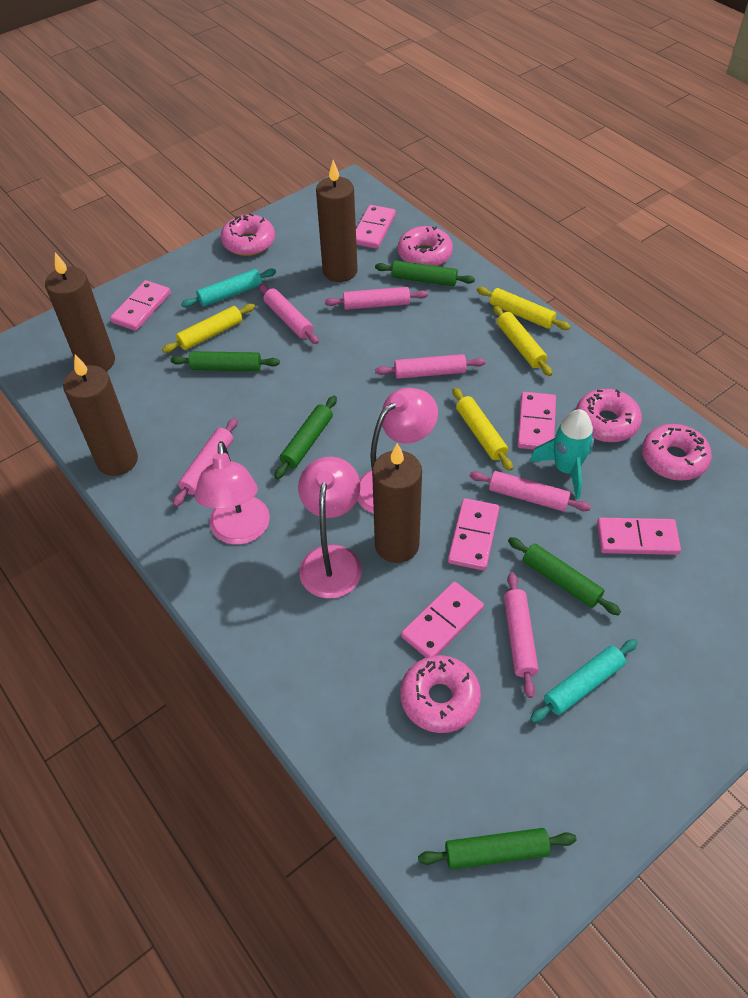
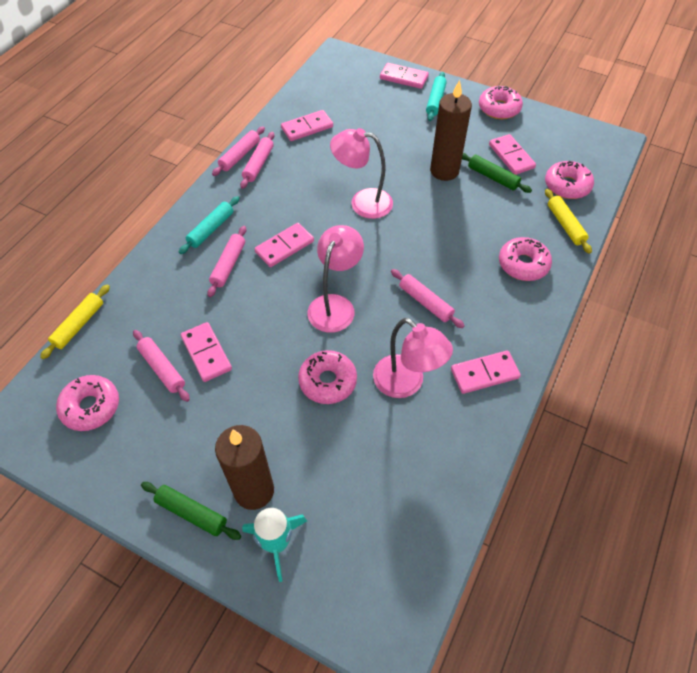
brown candle: 4 -> 2
green rolling pin: 5 -> 2
pink rolling pin: 6 -> 5
yellow rolling pin: 4 -> 2

